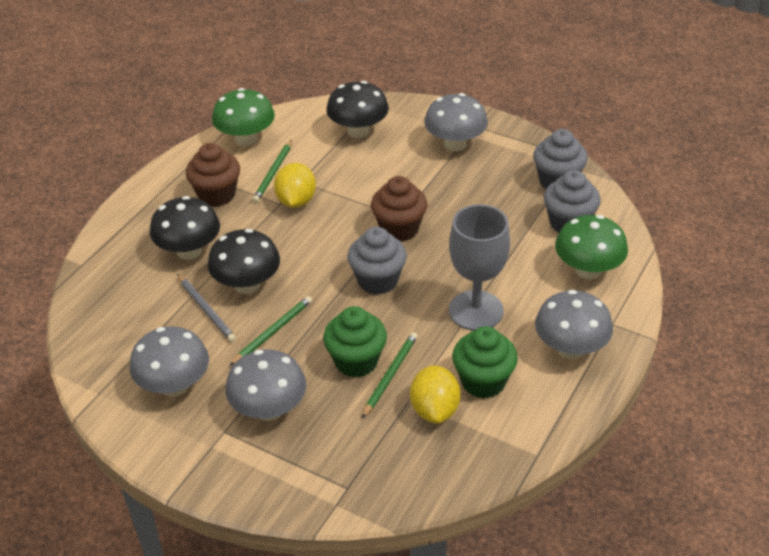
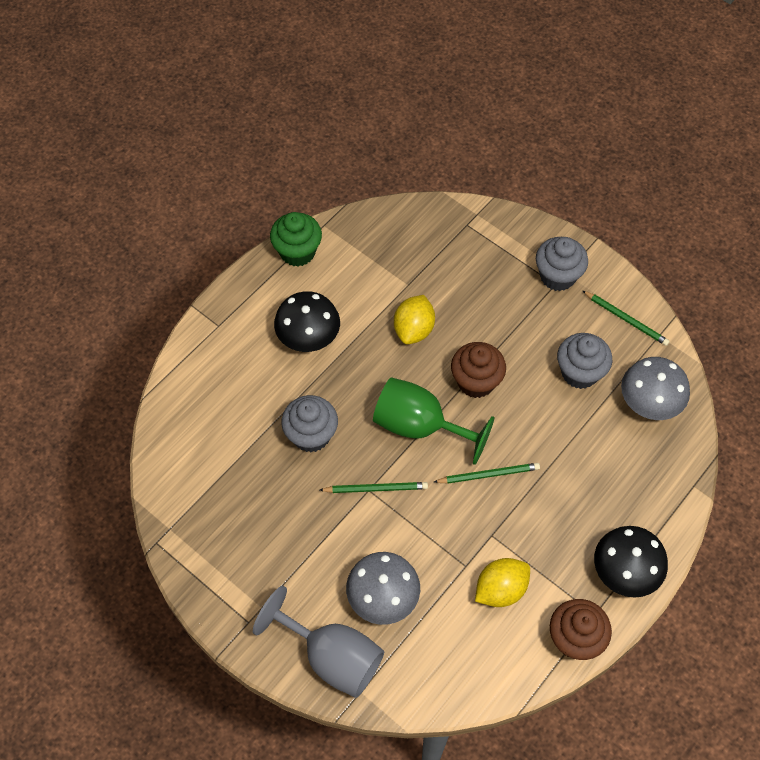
black mushroom: 3 -> 2
green cupcake: 2 -> 1
green goblet: 0 -> 1
green mushroom: 2 -> 0
grey mushroom: 4 -> 2
grey pencil: 1 -> 0

